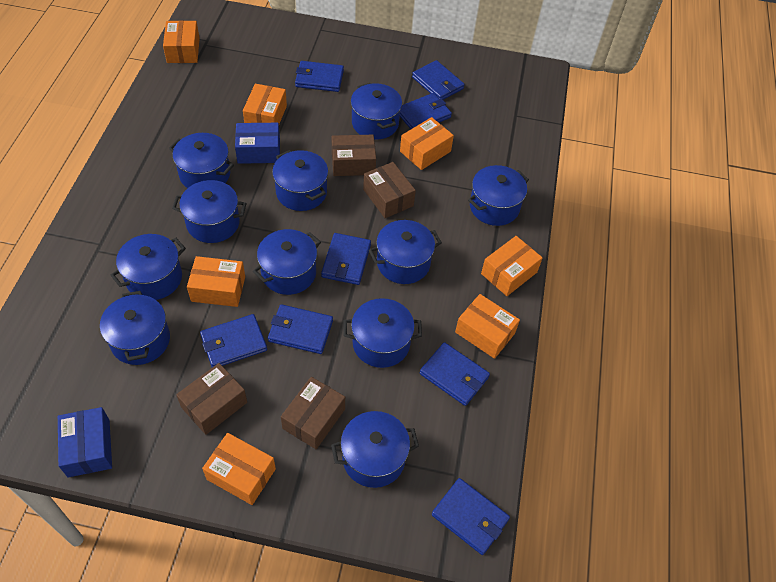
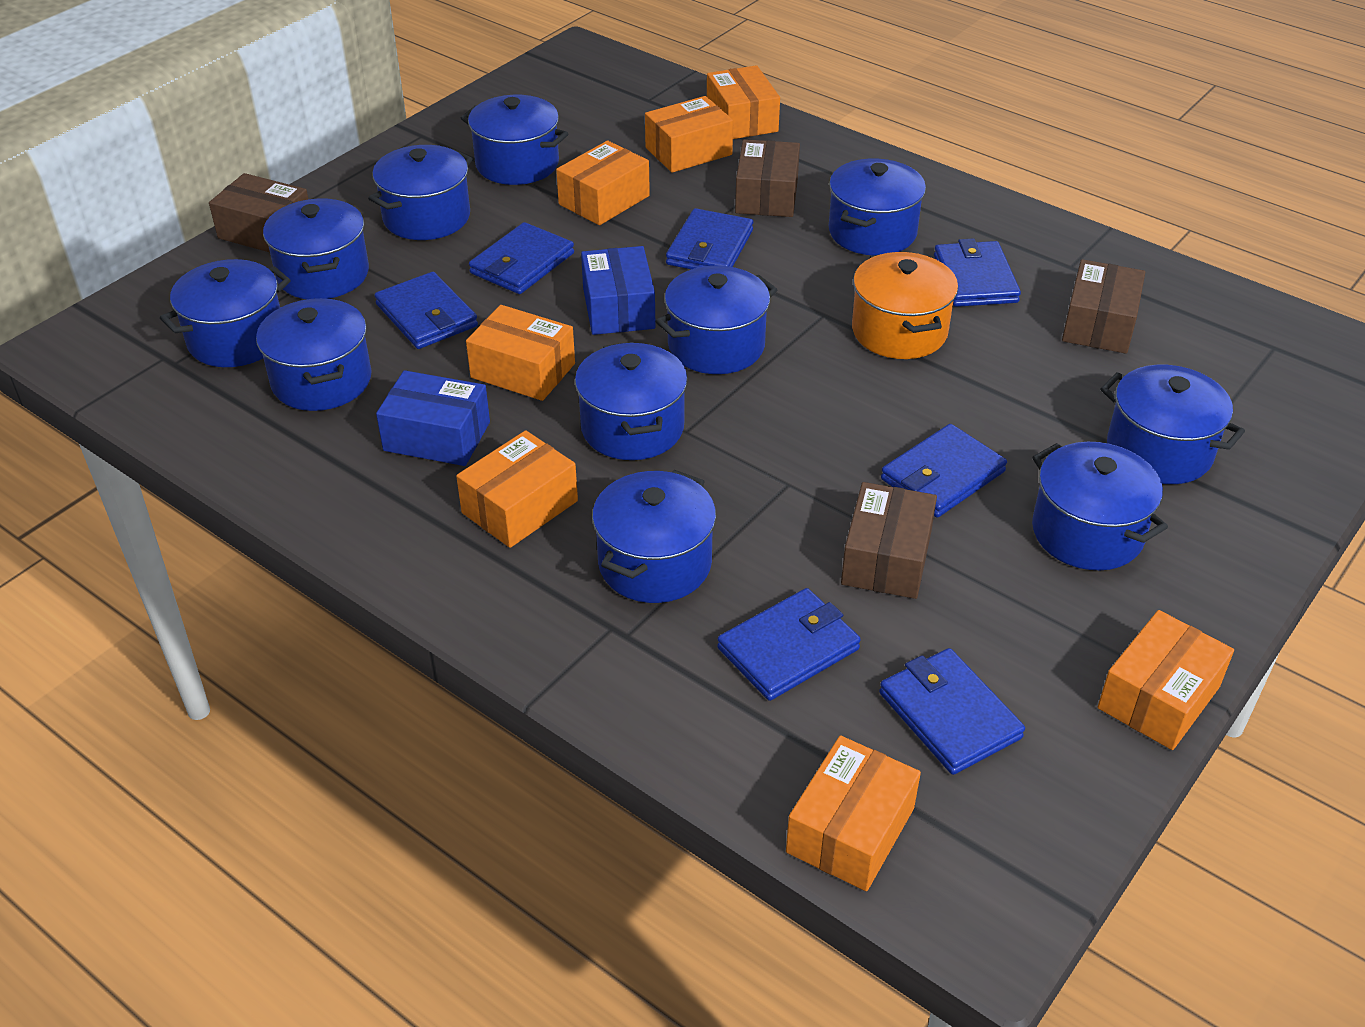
blue wallet: 8 -> 7
orange pot: 0 -> 1

